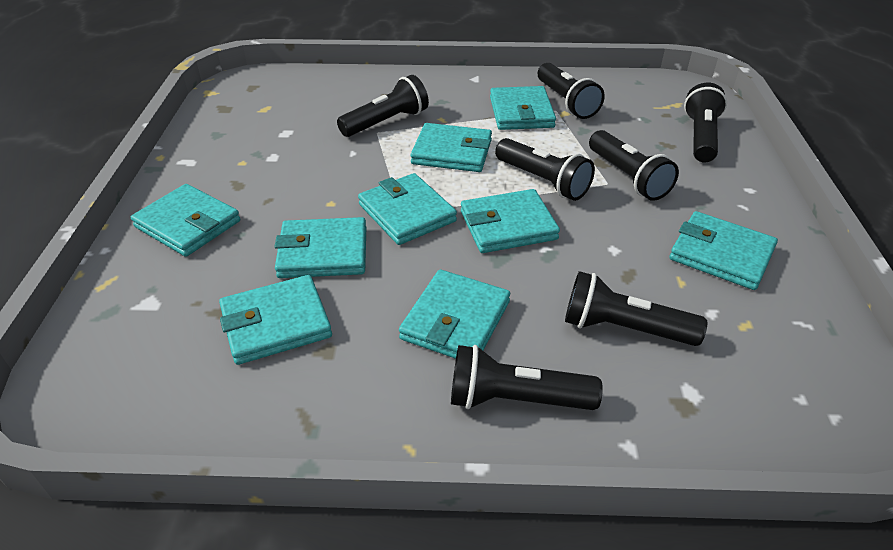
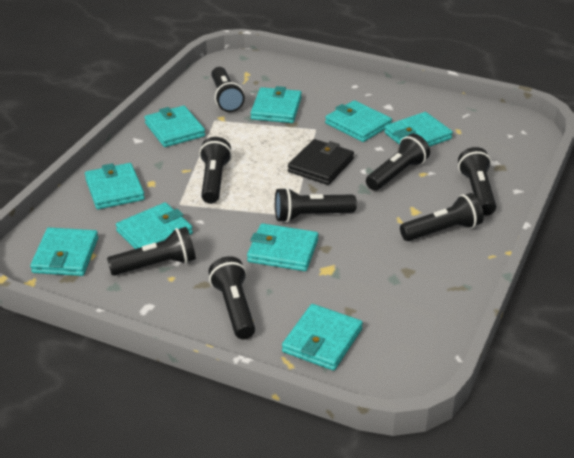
black flashlight: 7 -> 8
black wallet: 0 -> 1

